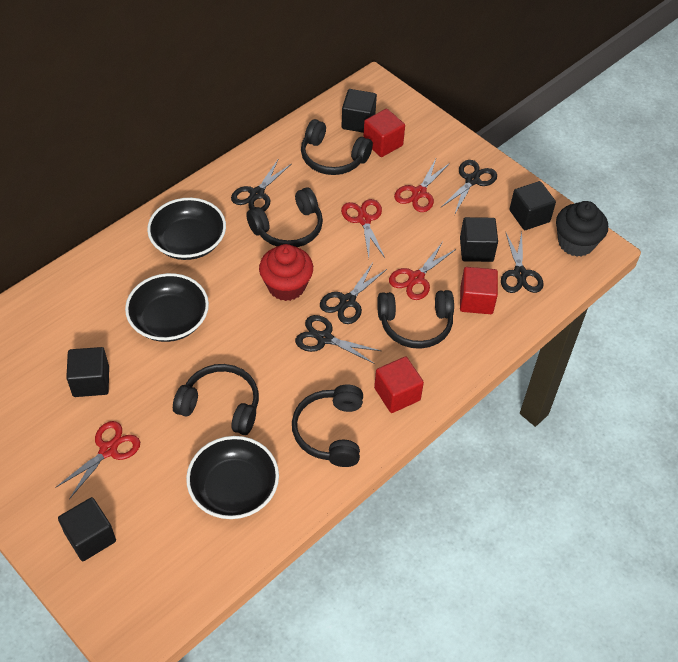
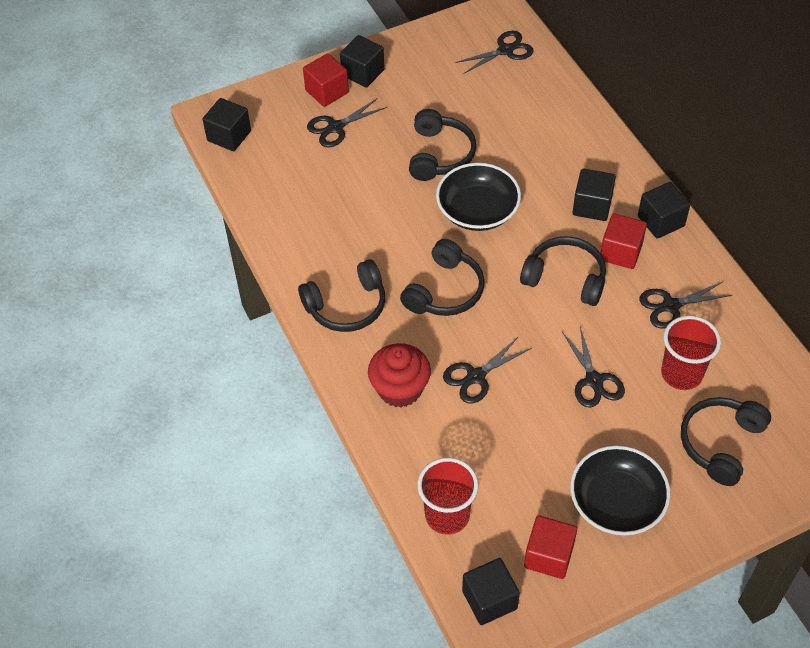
black bowl: 3 -> 2
black cupcake: 1 -> 0
red cup: 0 -> 2
red scissors: 4 -> 0

